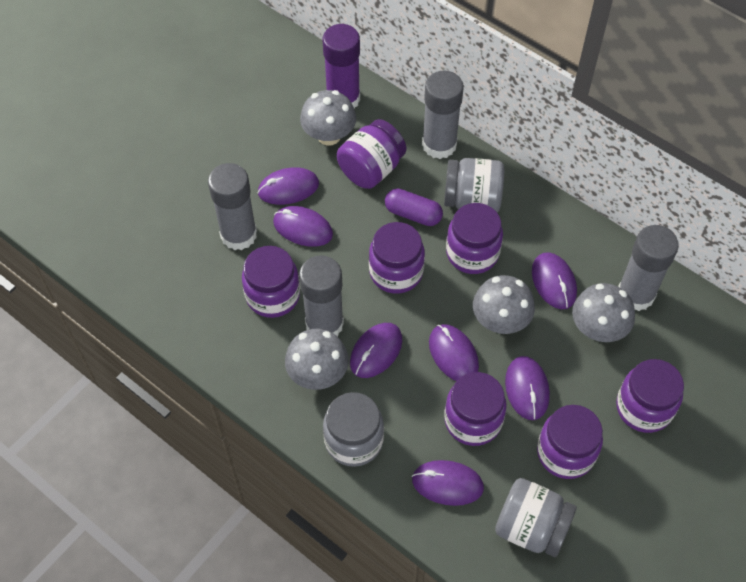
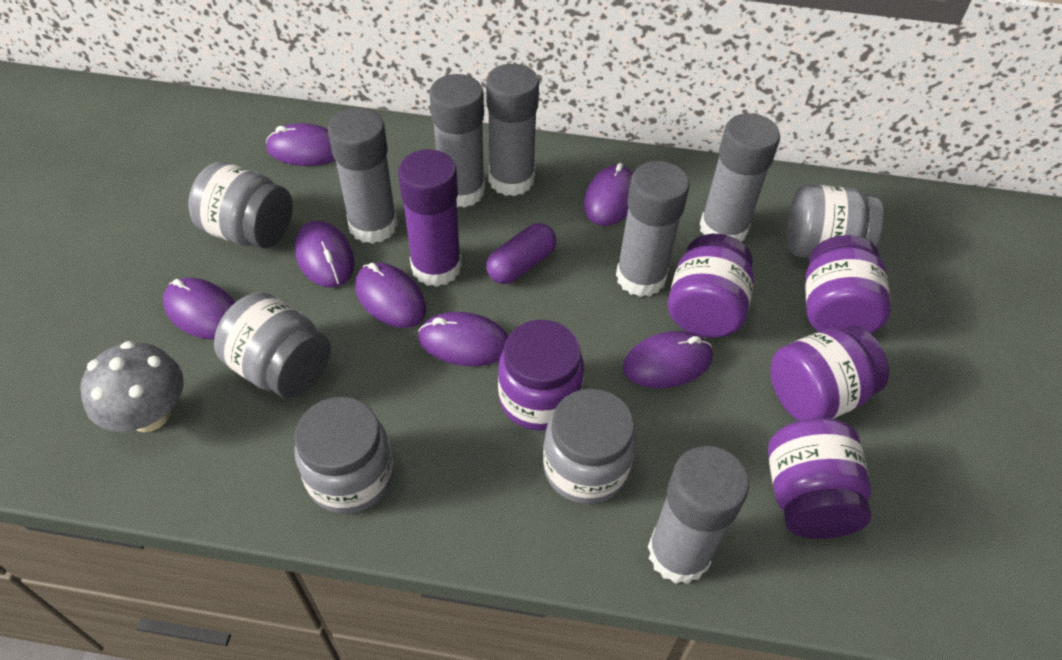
grey glue stick: 4 -> 6
grey jar: 3 -> 5
grey mushroom: 4 -> 1
purple jar: 7 -> 5

